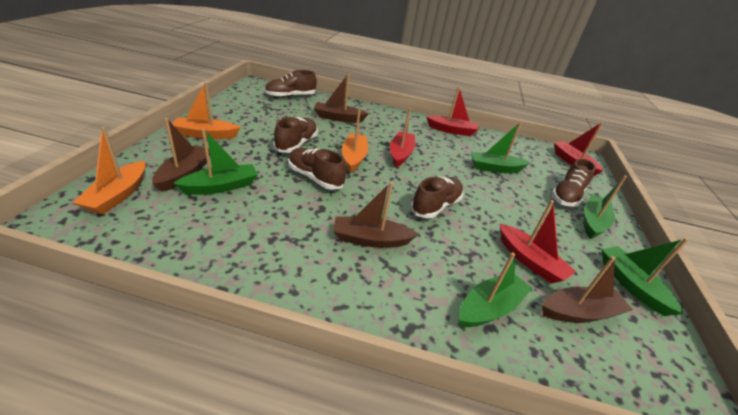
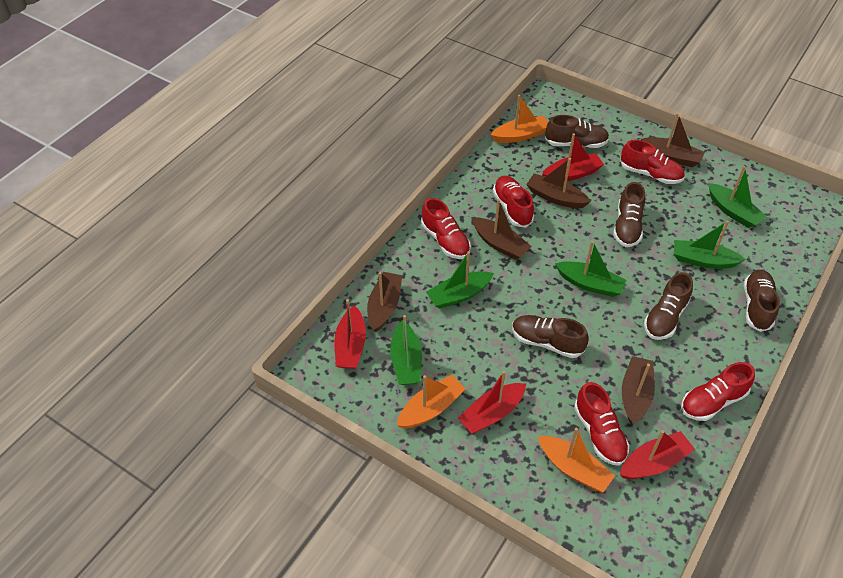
brown boat: 4 -> 5
red shoe: 0 -> 5

